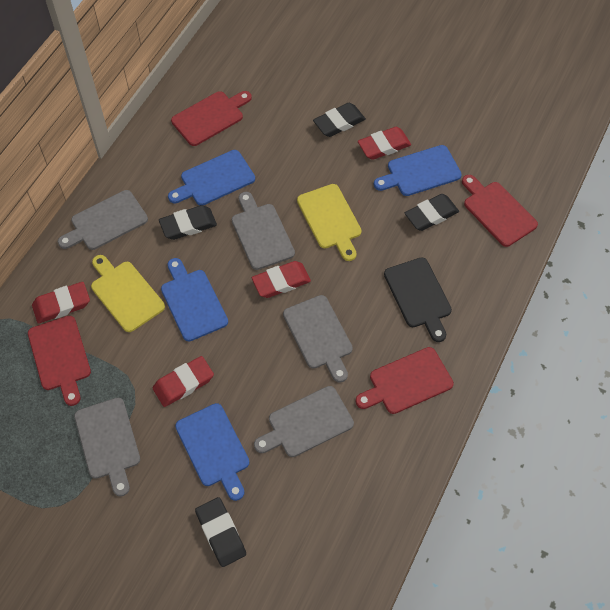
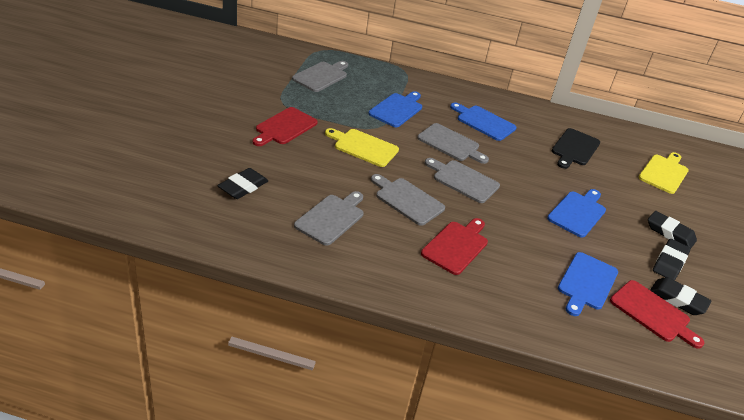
red cutting board: 4 -> 3
red eraser: 4 -> 0

